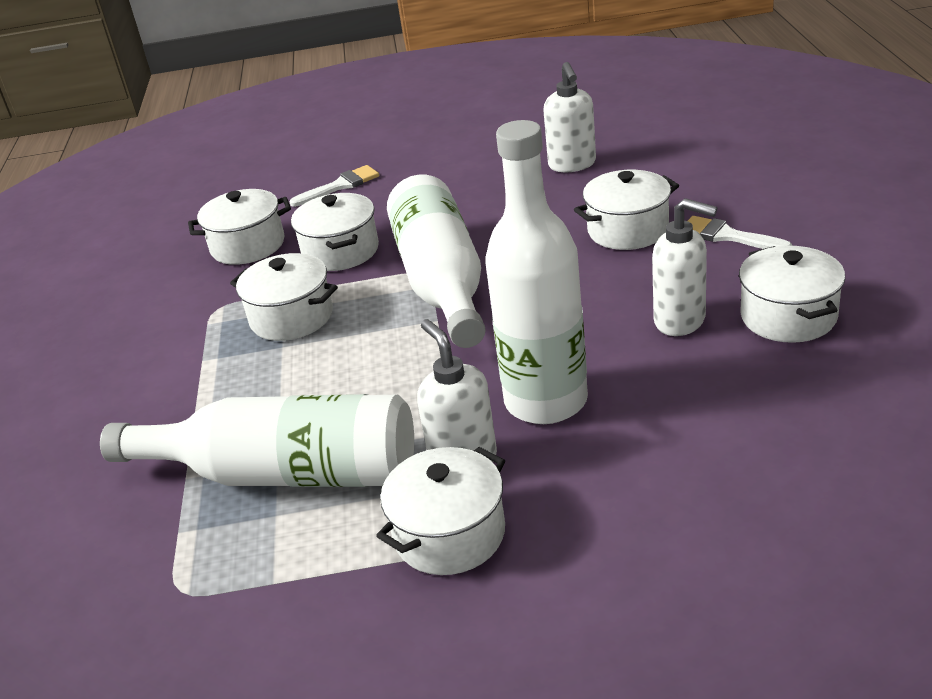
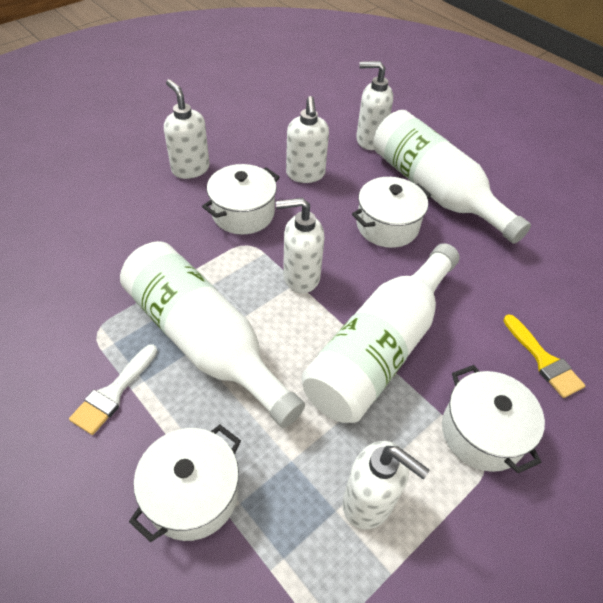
white brush: 2 -> 1
white pot: 6 -> 4
white soap dispenser: 3 -> 5
yellow brush: 0 -> 1

